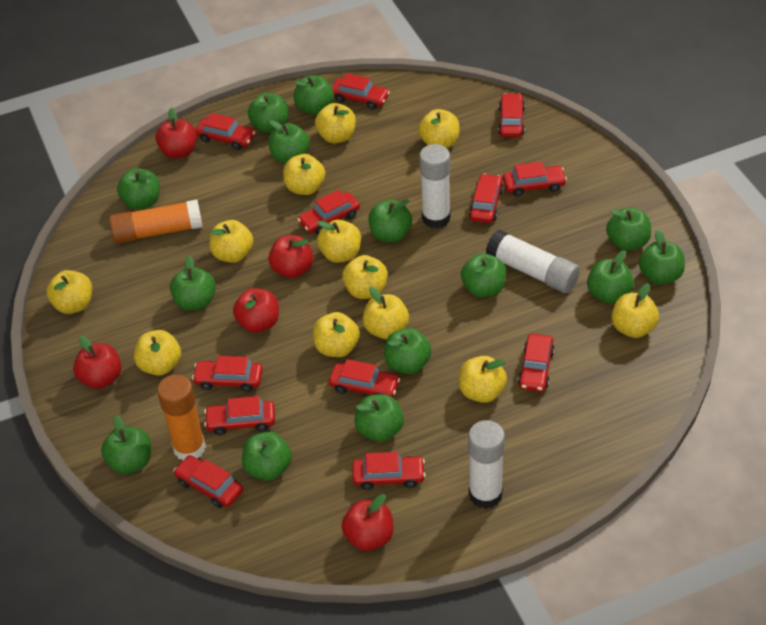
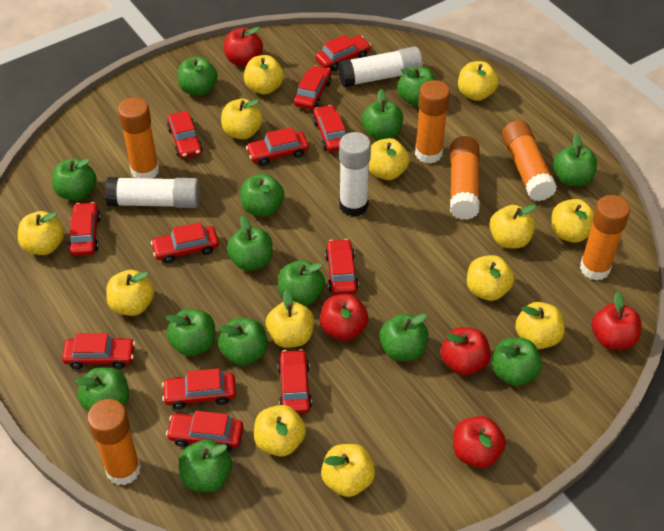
orange glue stick: 2 -> 6
yellow apple: 12 -> 13

